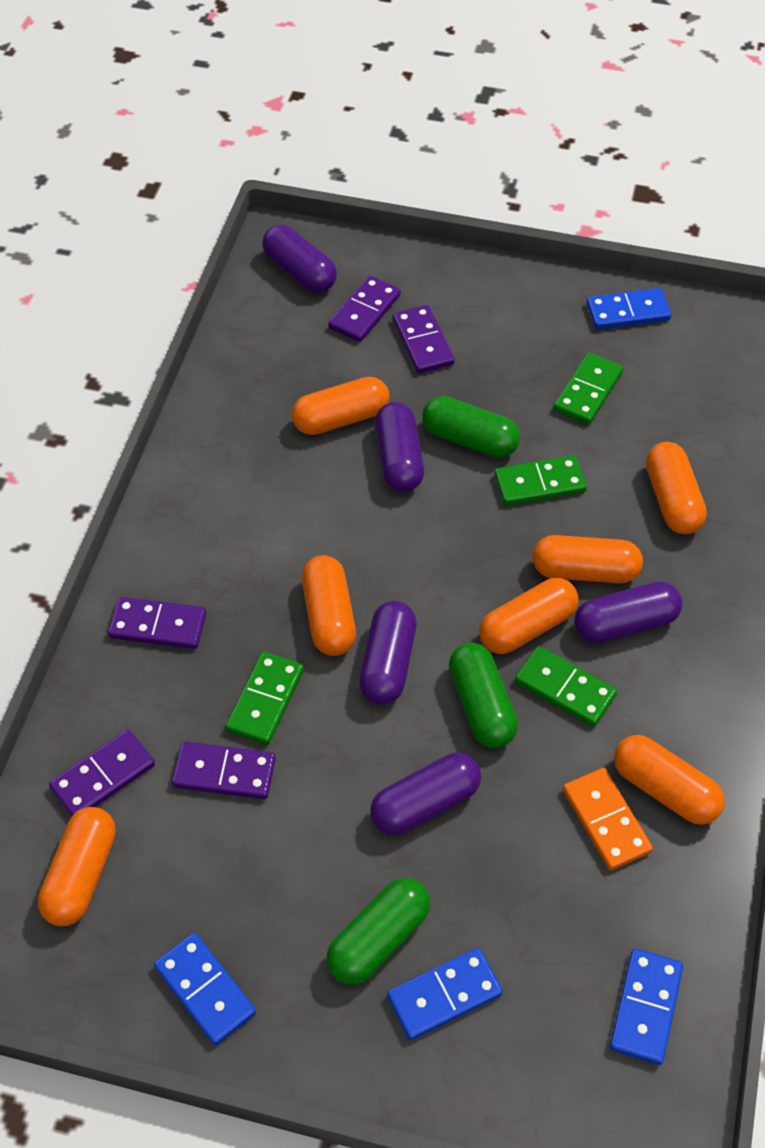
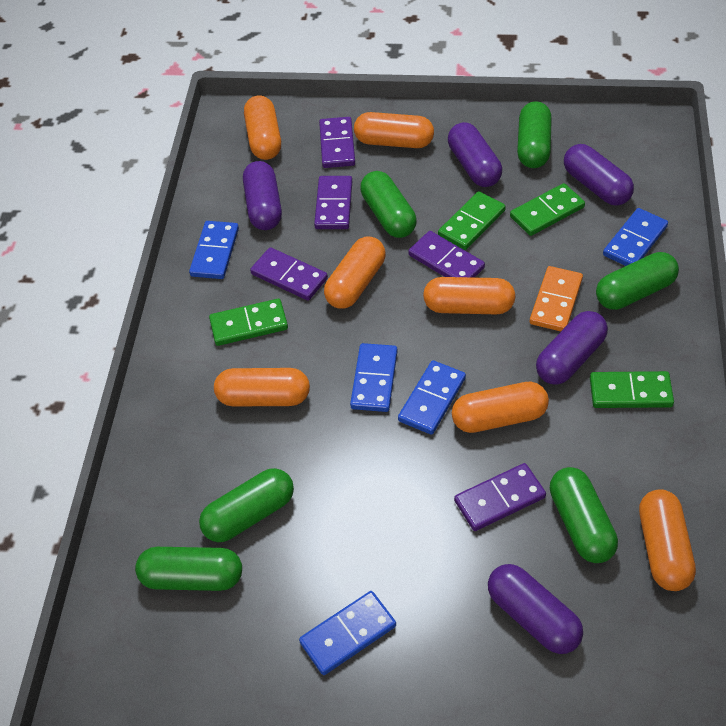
blue domino: 4 -> 5
green capsule: 3 -> 6

